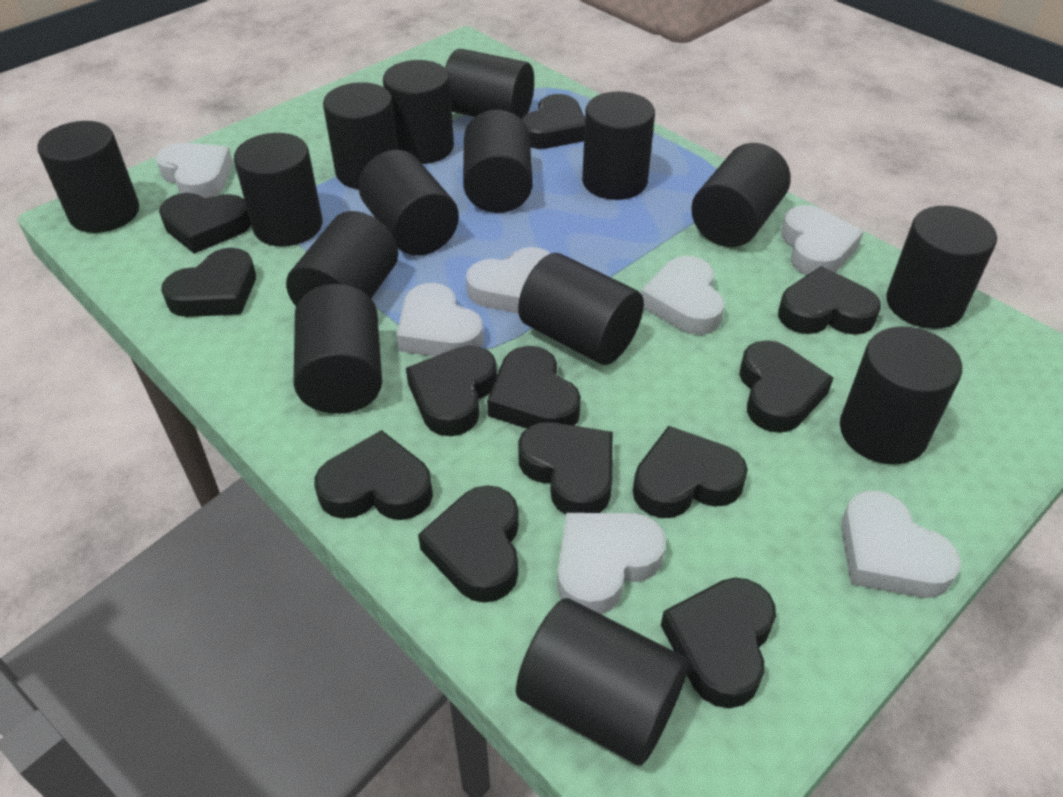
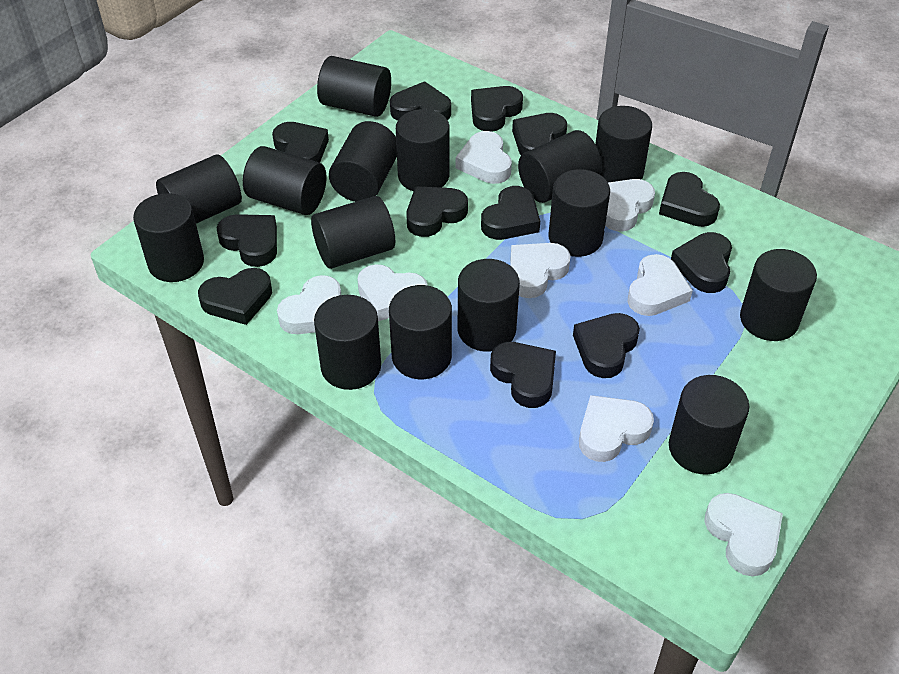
white heart: 7 -> 8

